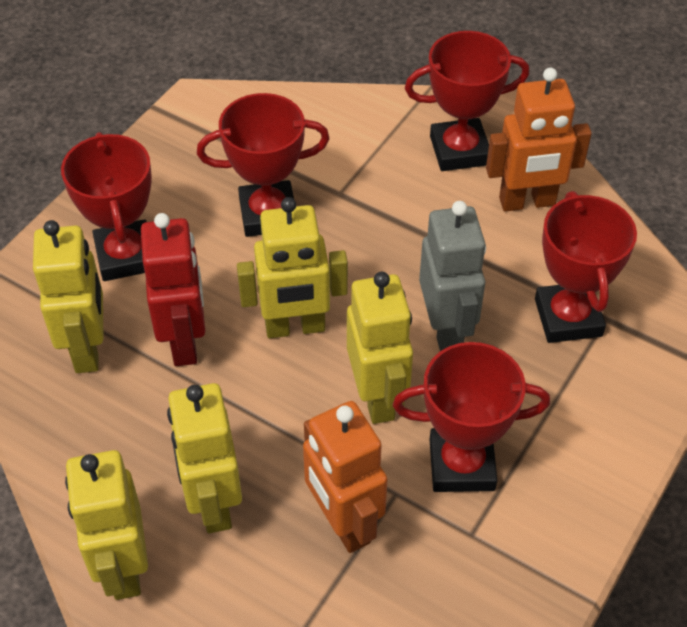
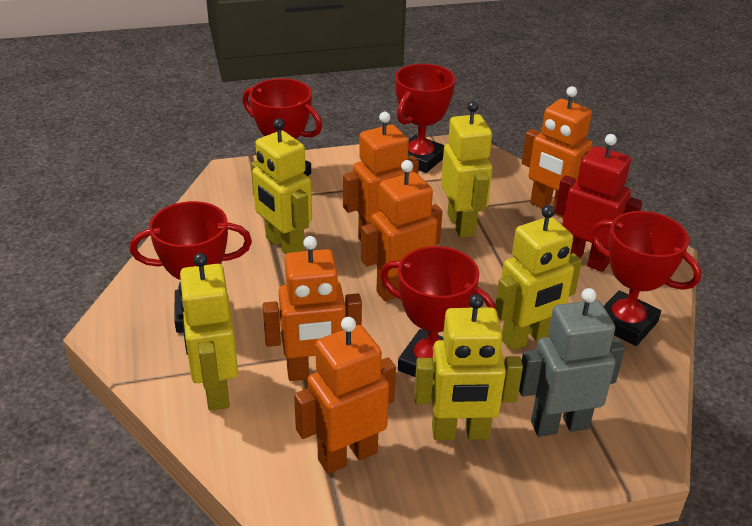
orange robot: 2 -> 5

